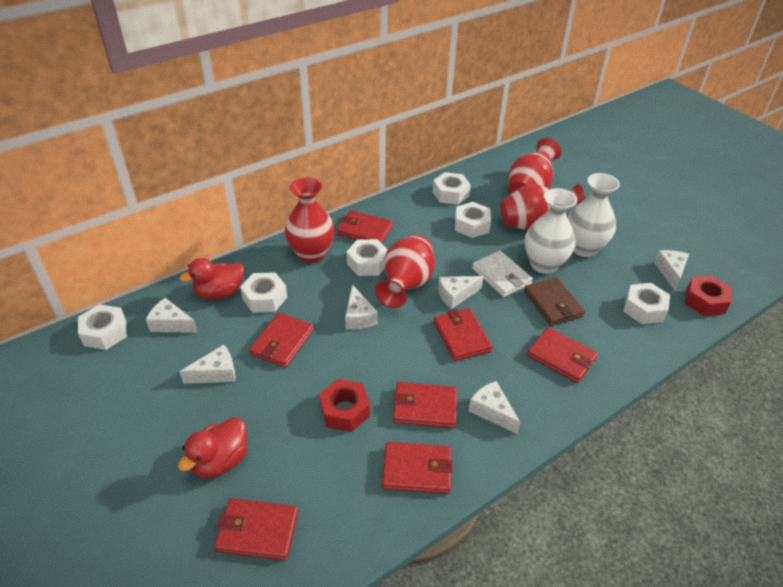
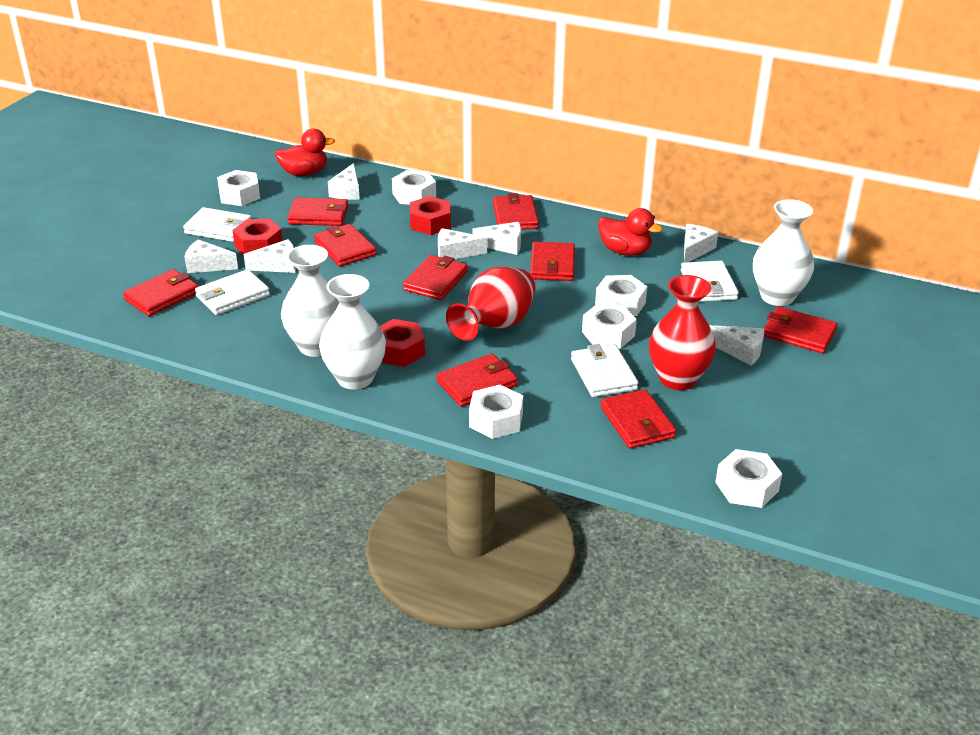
brown wallet: 1 -> 0
red nut: 2 -> 3
red vase: 4 -> 2
red wallet: 7 -> 9
white cheese: 6 -> 7
white vase: 2 -> 3
white wallet: 1 -> 4

